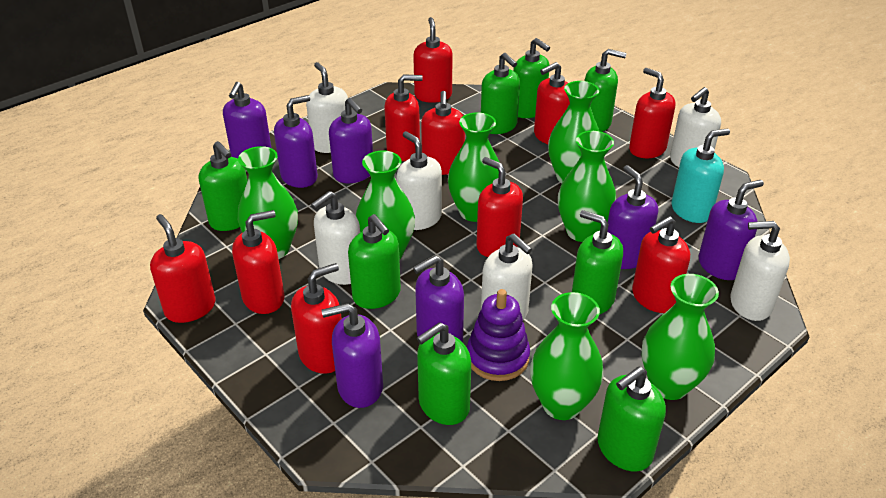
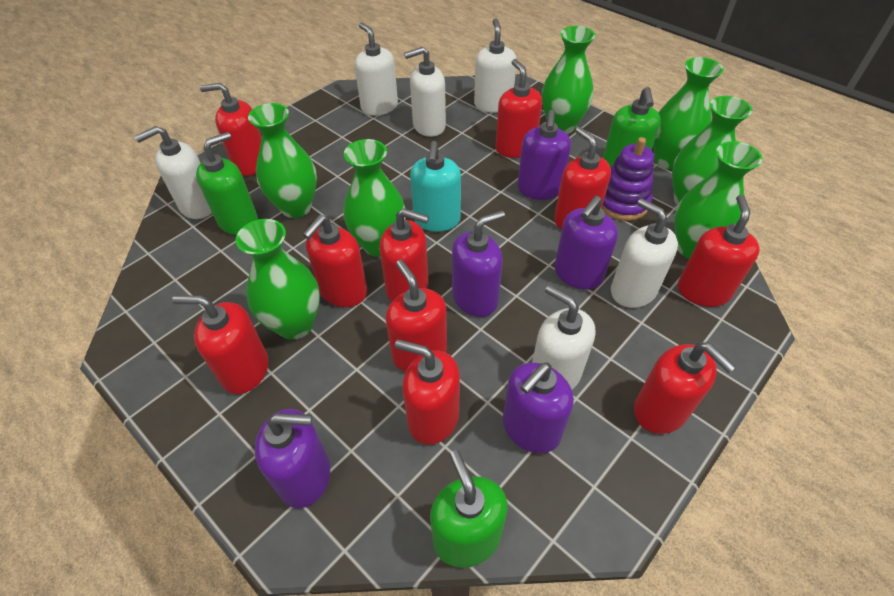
green soap dispenser: 8 -> 3
purple soap dispenser: 7 -> 5

